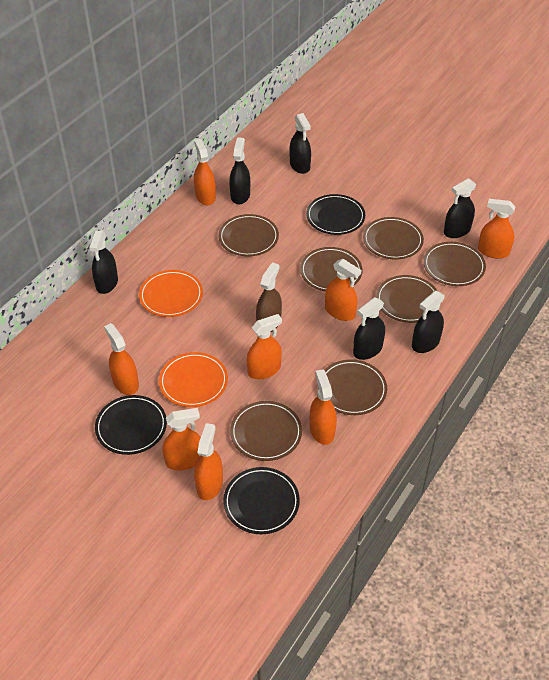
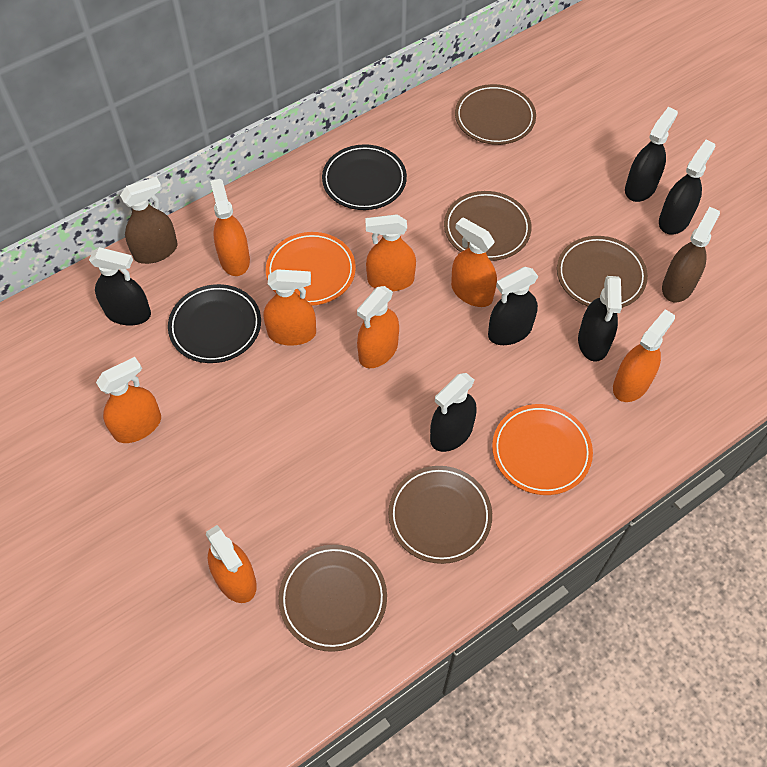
black plate: 3 -> 2
brown plate: 7 -> 5
brown spray bottle: 1 -> 2

